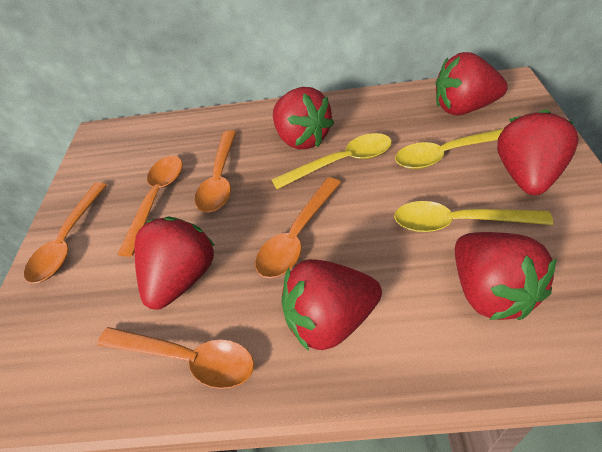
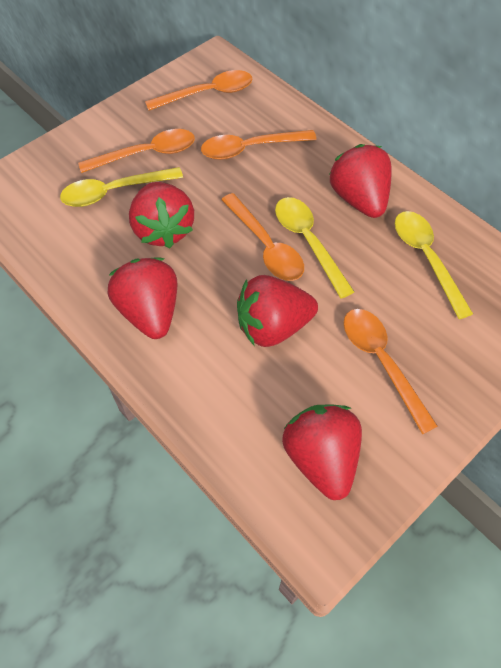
red strawberry: 6 -> 5

